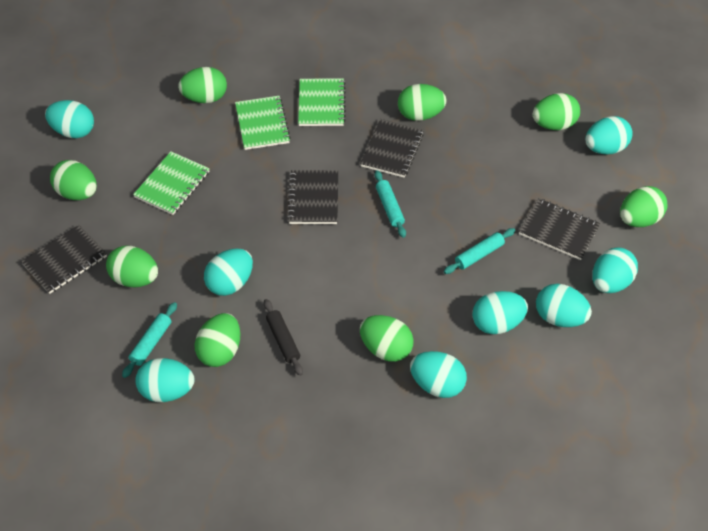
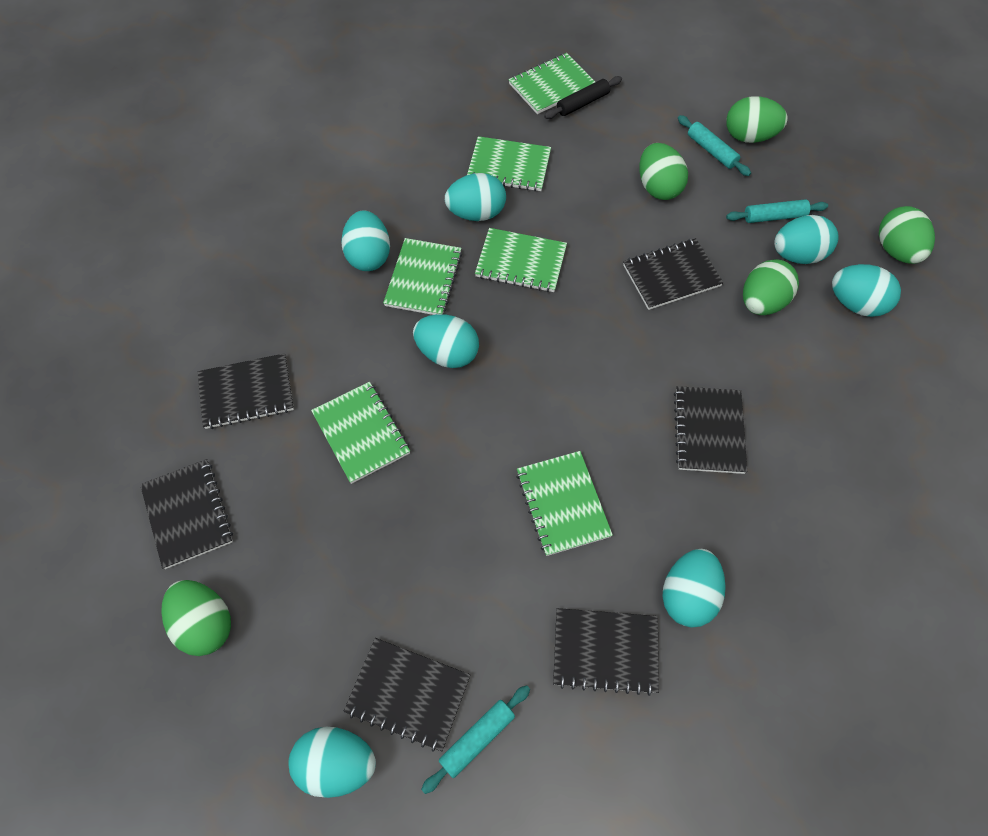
black notebook: 4 -> 6
green egg: 8 -> 5
green notebook: 3 -> 6
turquoise egg: 8 -> 7

